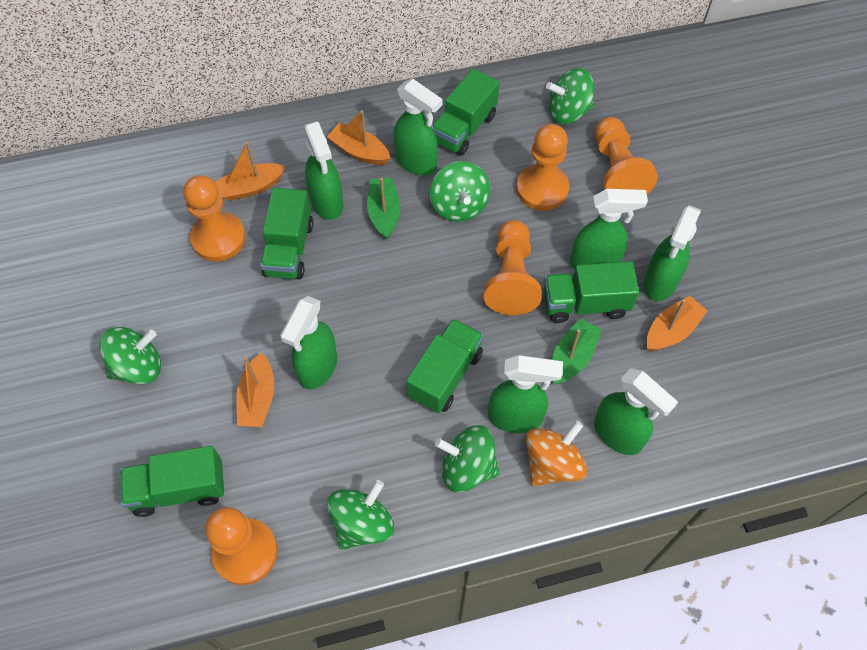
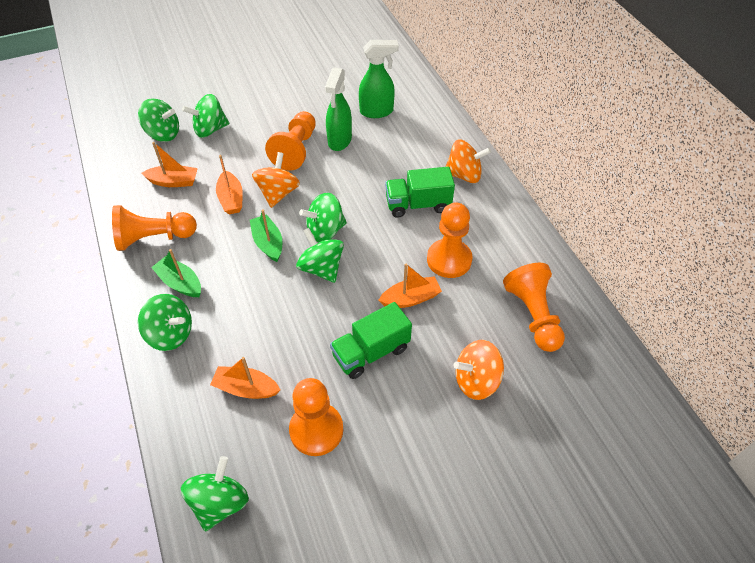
green spinning top: 5 -> 6
green spray bottle: 7 -> 2
green truck: 5 -> 2
orange spinning top: 1 -> 3

